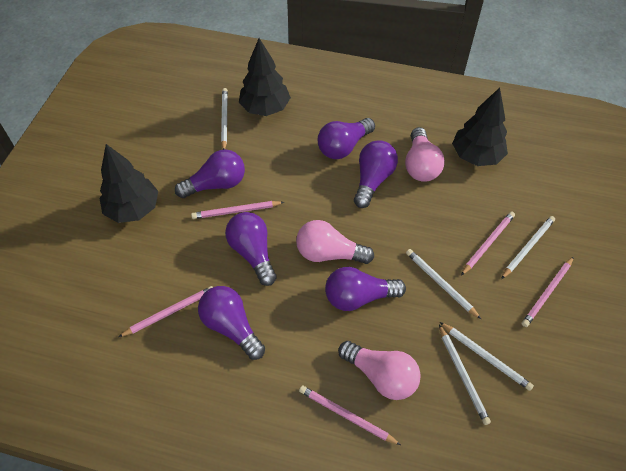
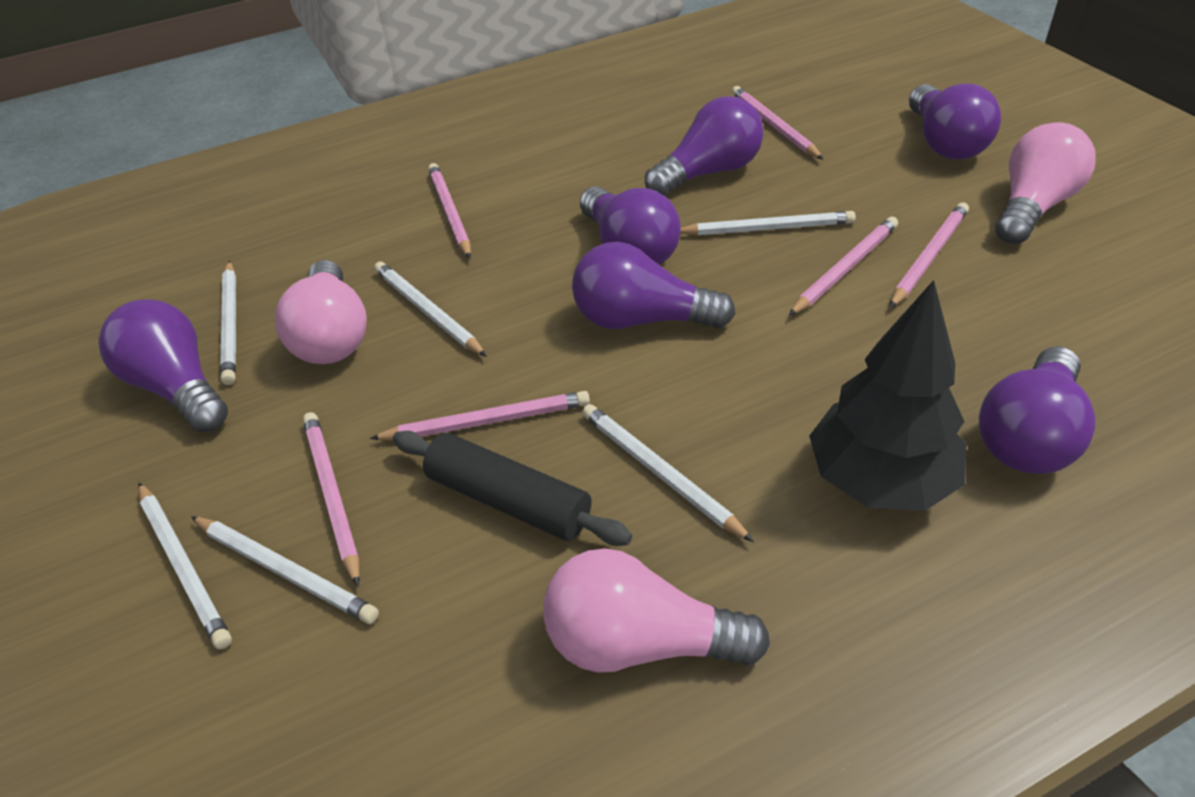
black rolling pin: 0 -> 1
black tree: 3 -> 1
pink pencil: 5 -> 6
white pencil: 5 -> 6

